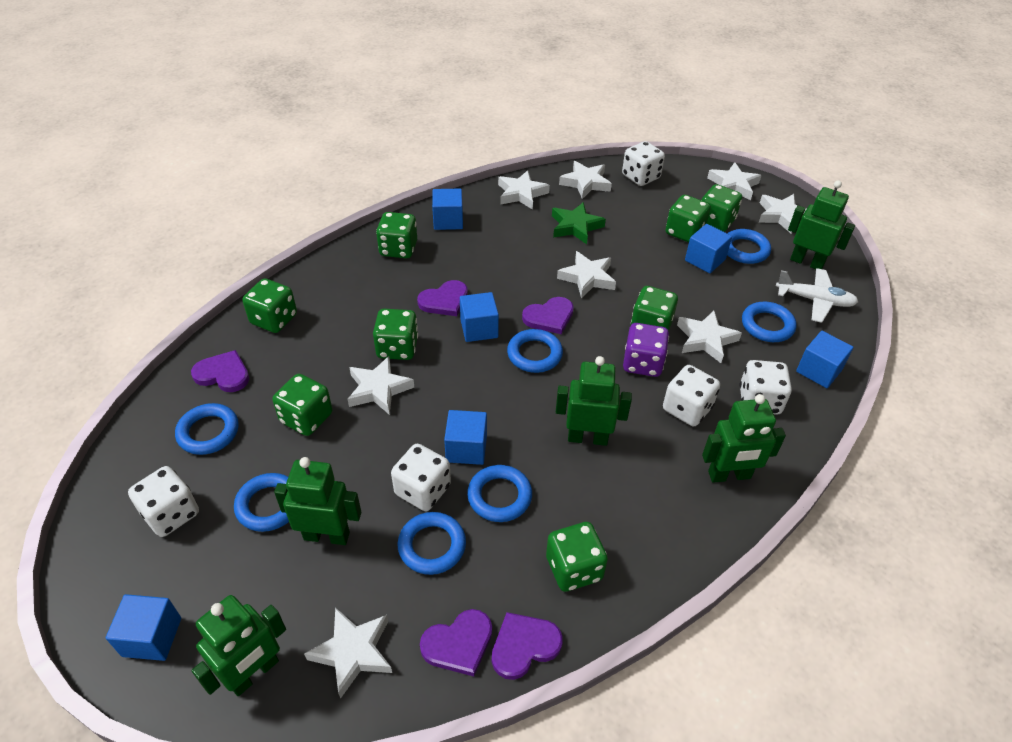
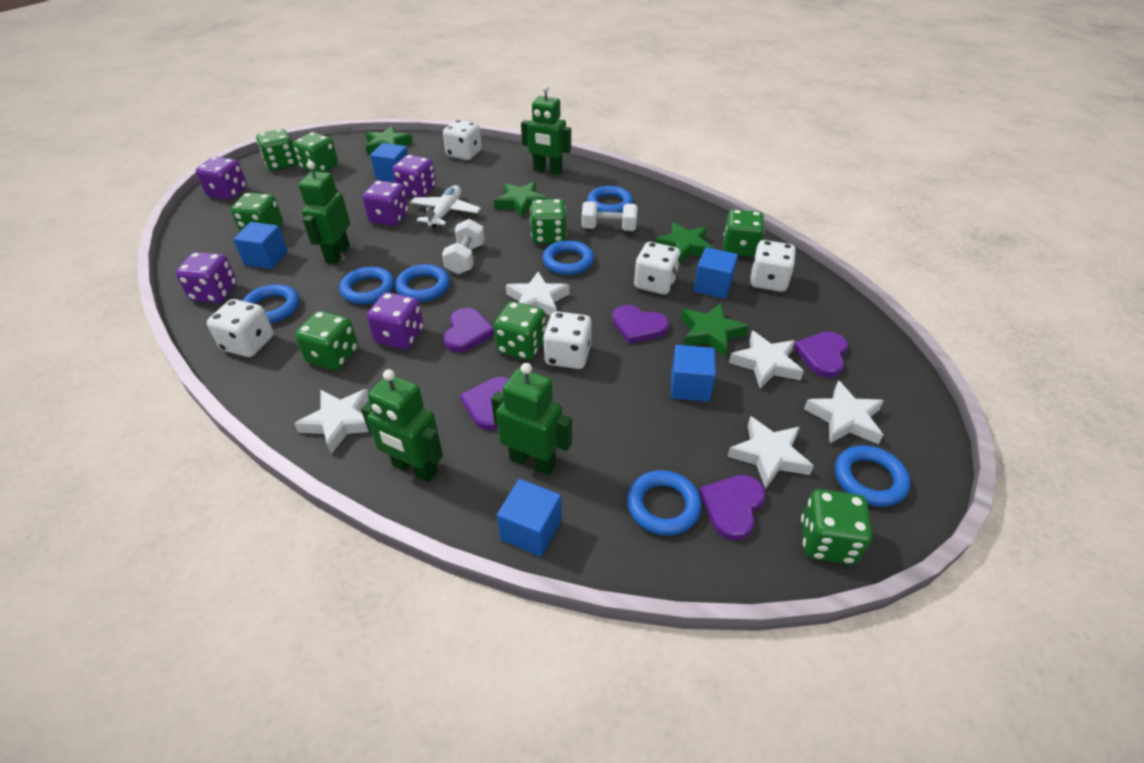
blue cube: 6 -> 5
green robot: 5 -> 4
green star: 1 -> 4
purple dice: 1 -> 5
white dumbbell: 0 -> 2
white star: 8 -> 5

